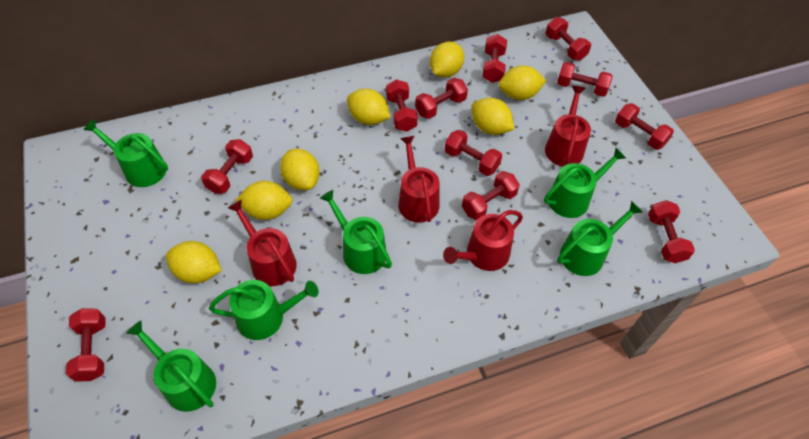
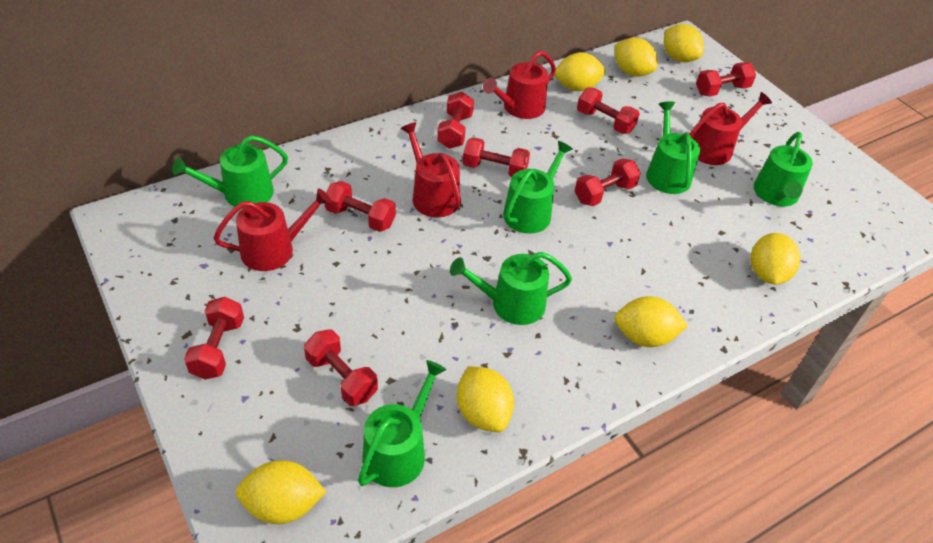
red dumbbell: 11 -> 8

